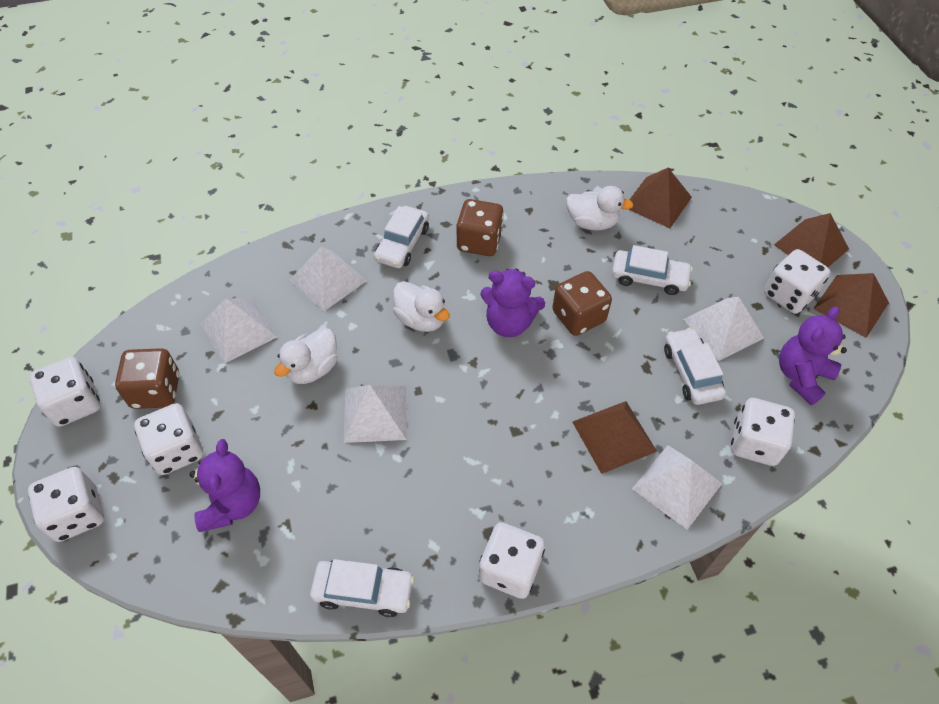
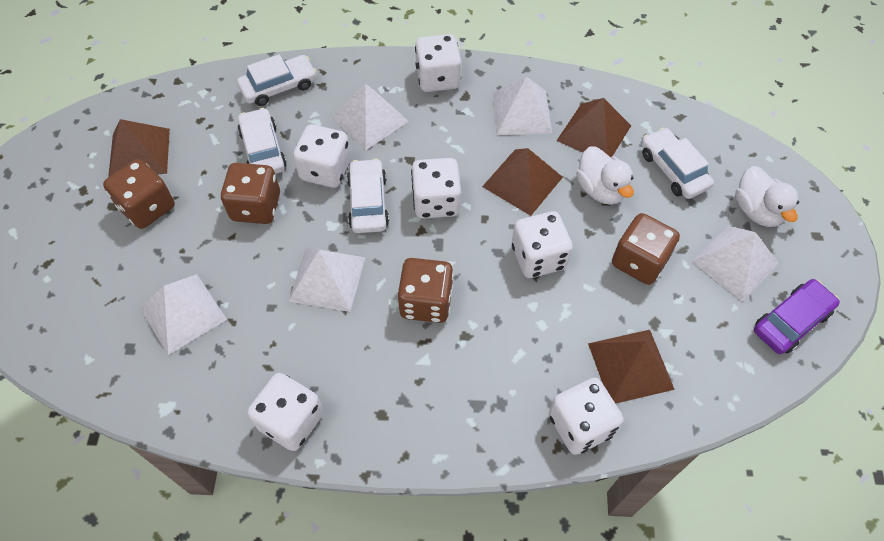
brown dice: 3 -> 4
purple car: 0 -> 1
purple teddy bear: 3 -> 0
white duck: 3 -> 2

